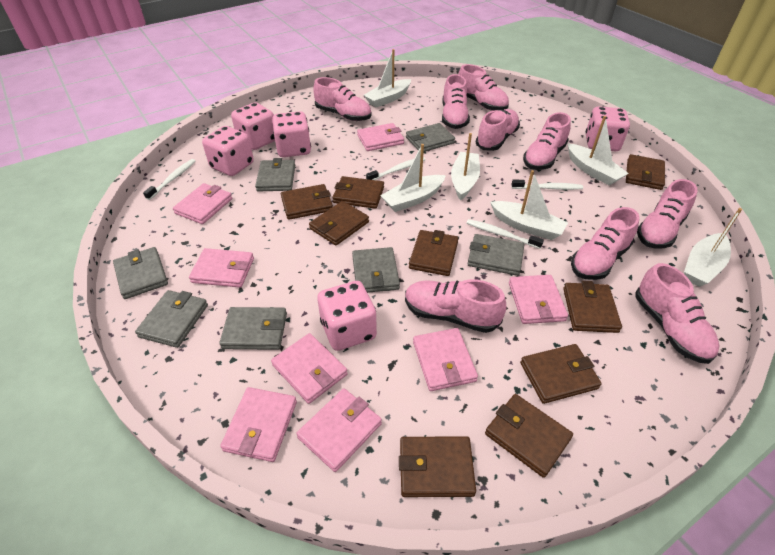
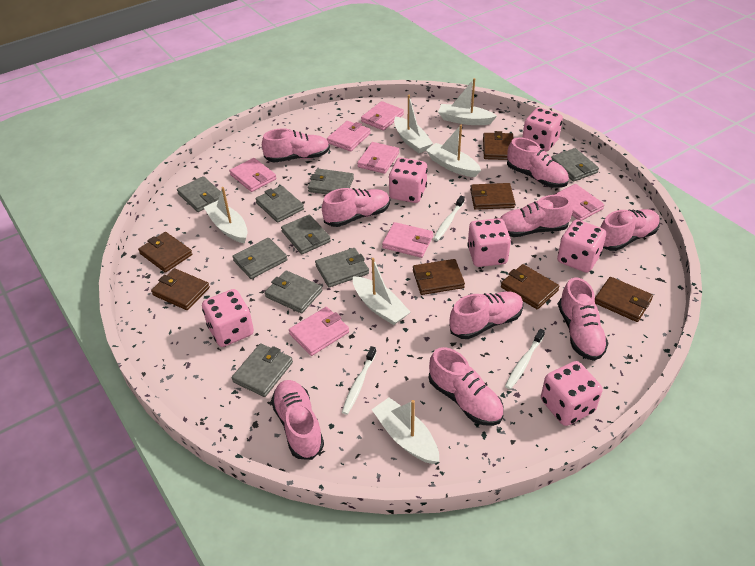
brown wallet: 9 -> 7
grey wallet: 7 -> 9
pink dice: 5 -> 6
pink wallet: 8 -> 7
white toothbrush: 4 -> 3

